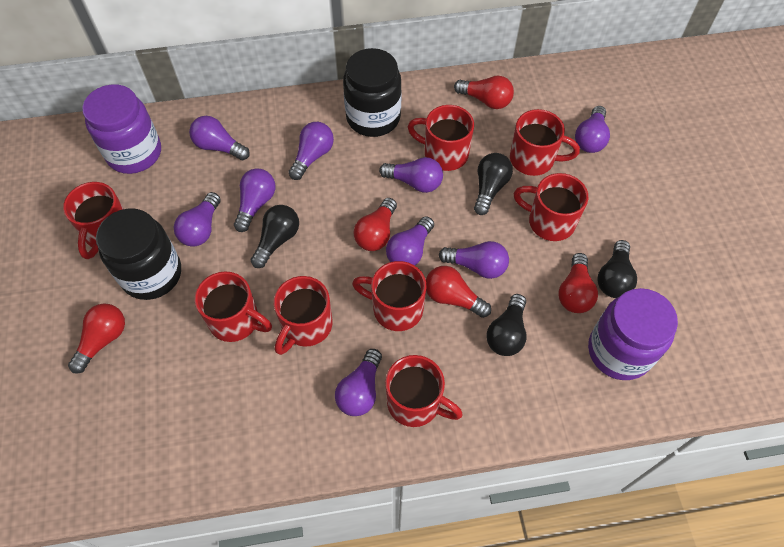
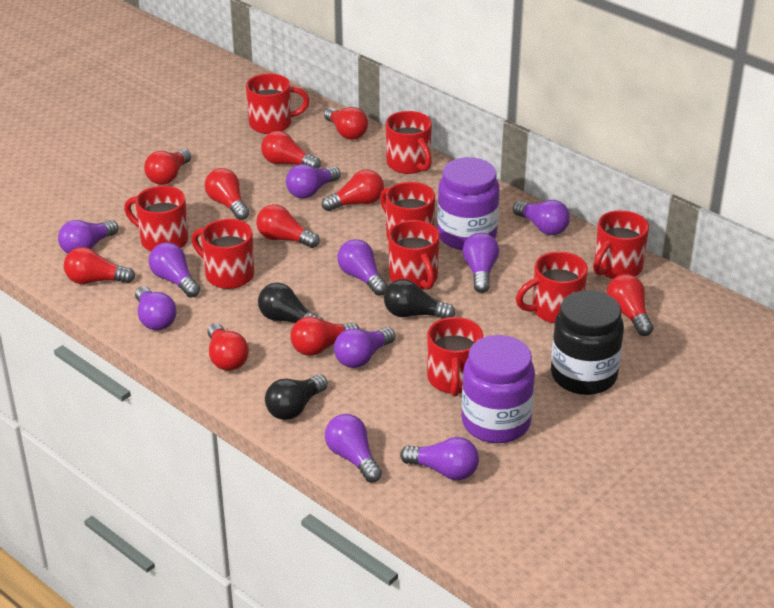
black jar: 2 -> 1
black light bulb: 4 -> 3
purple light bulb: 9 -> 10
red light bulb: 5 -> 10
red mug: 8 -> 9

